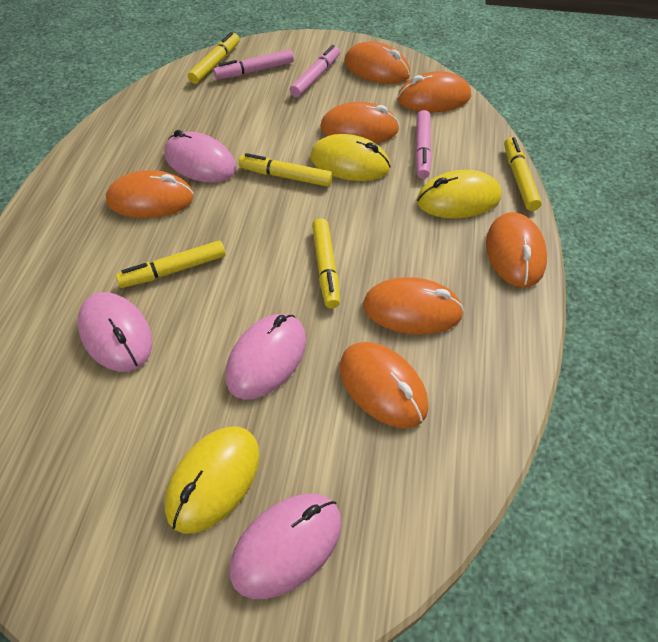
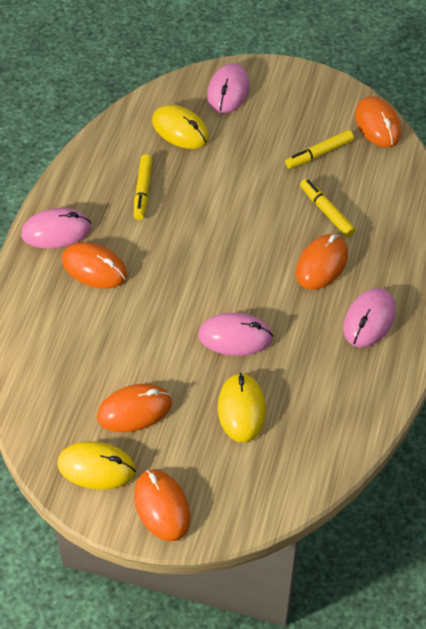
orange mouse: 7 -> 5
pink marker: 3 -> 0
yellow marker: 5 -> 3

